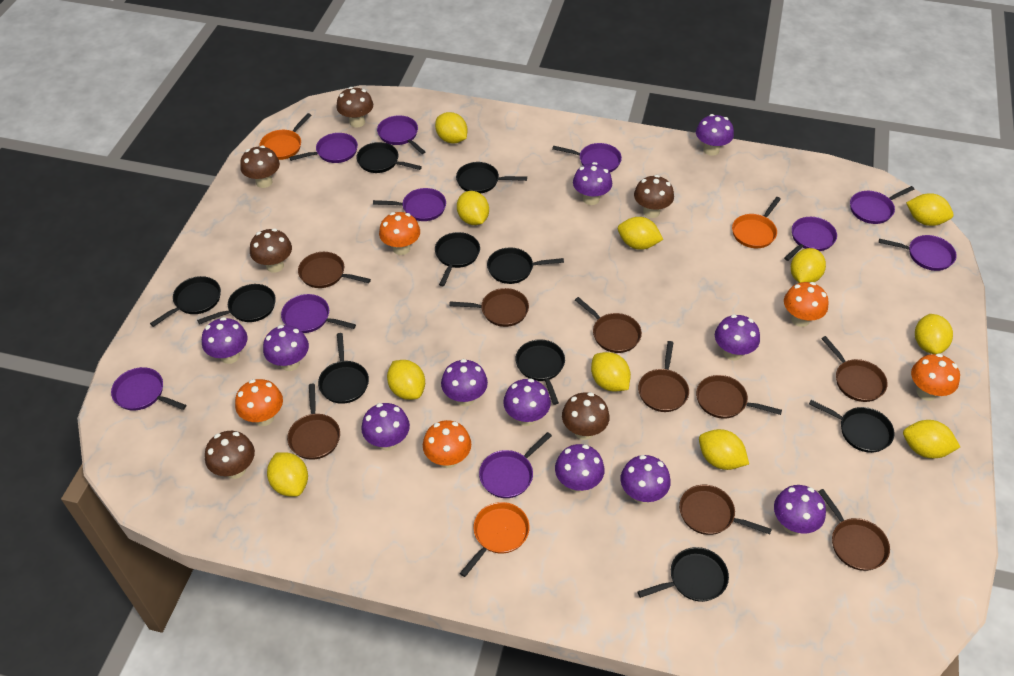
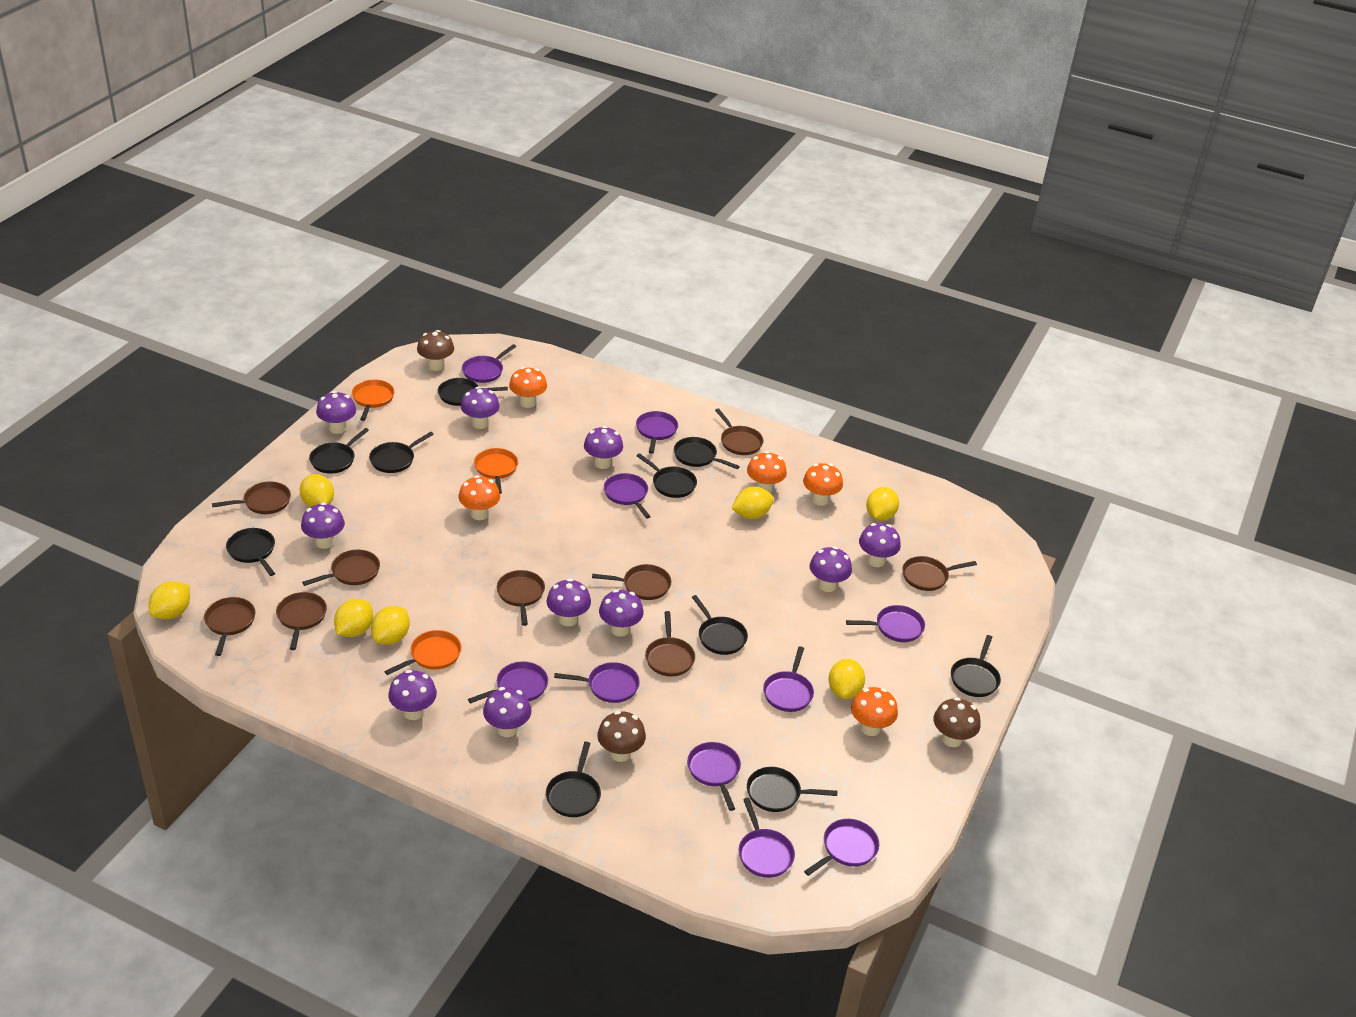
brown mushroom: 6 -> 3
purple mushroom: 11 -> 10
yellow lemon: 11 -> 7

